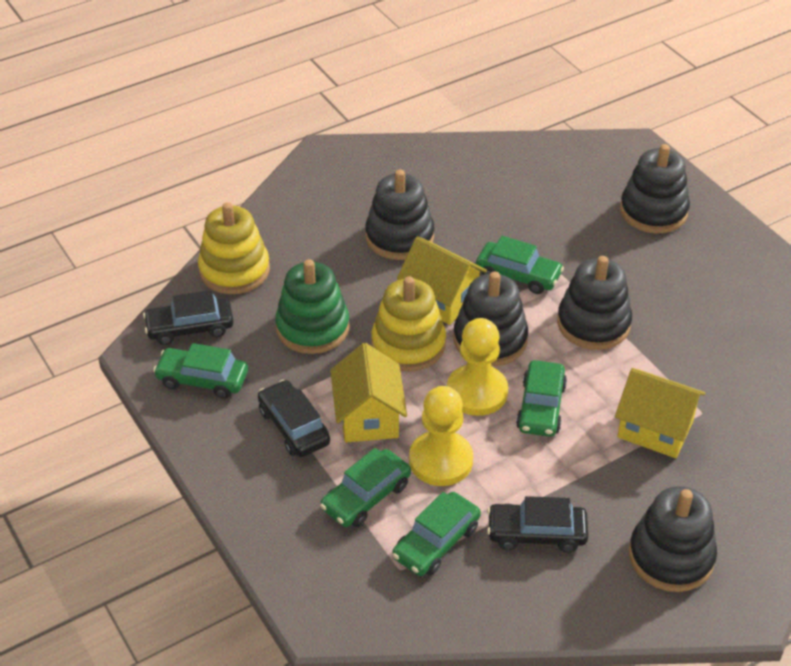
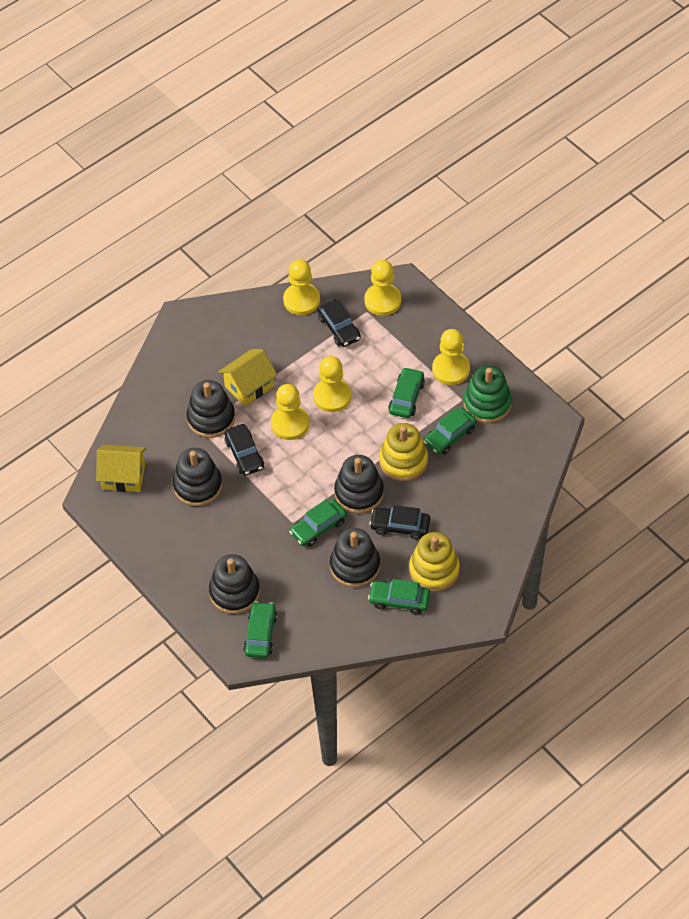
yellow house: 3 -> 2
yellow pawn: 2 -> 5

